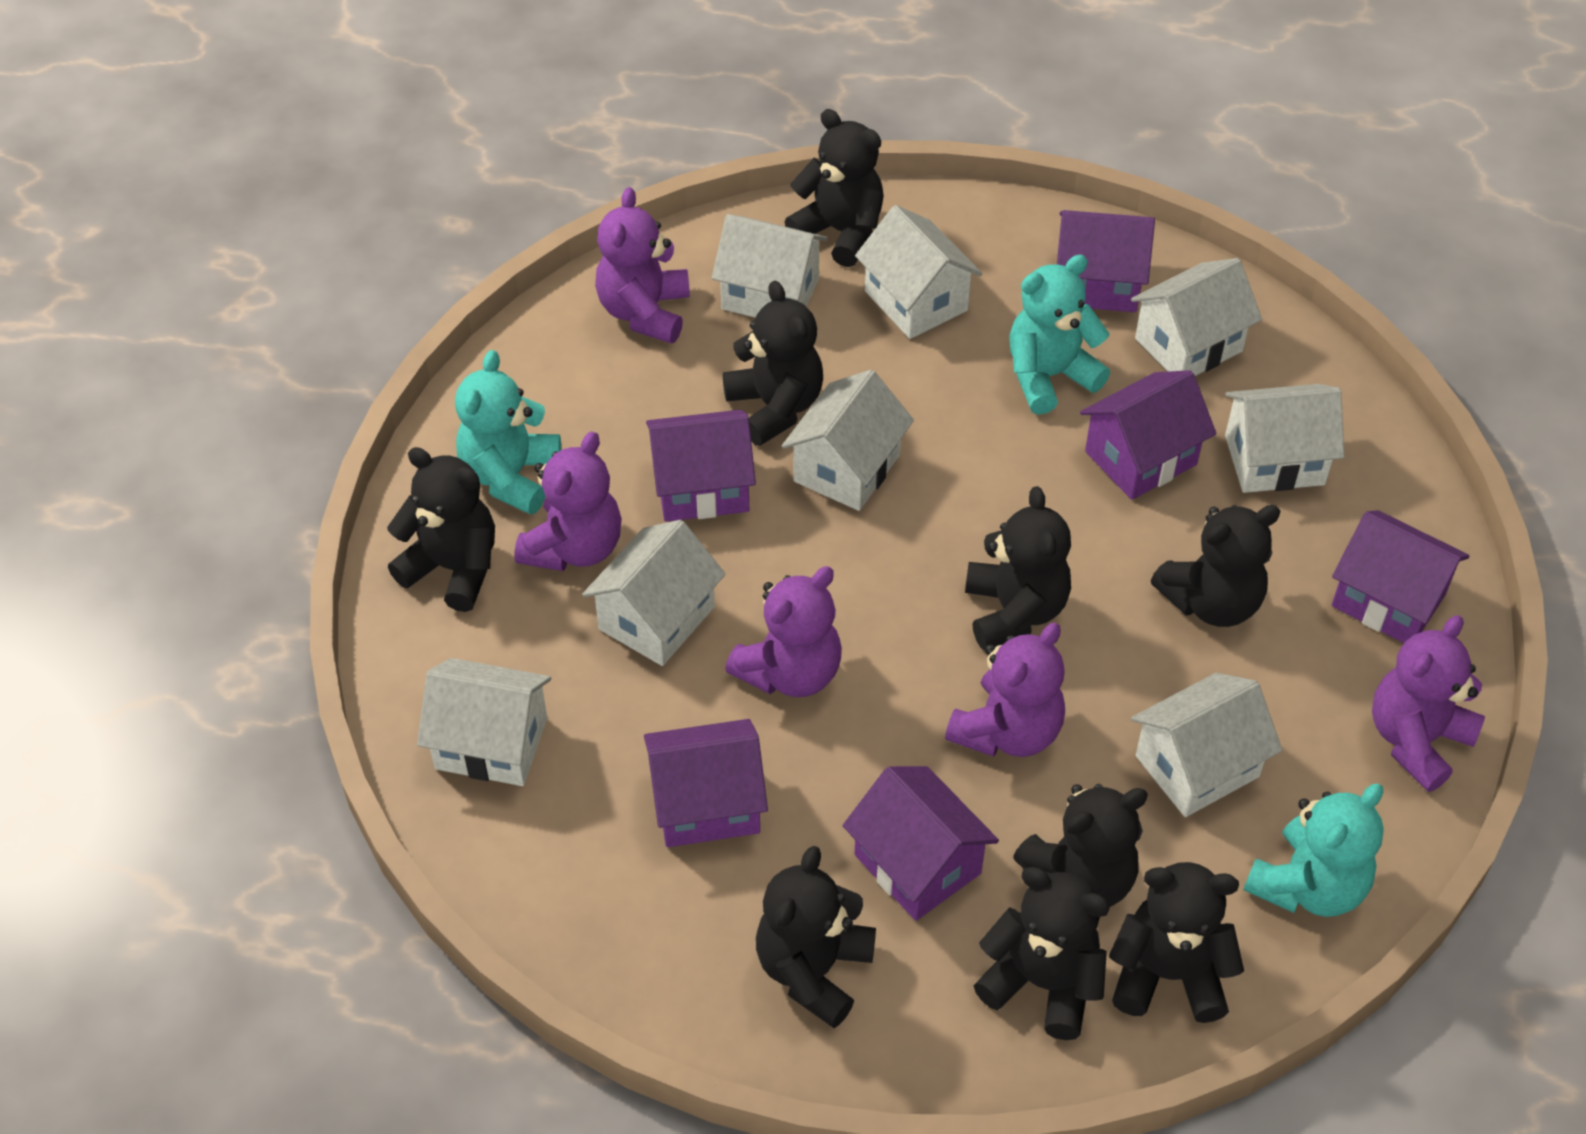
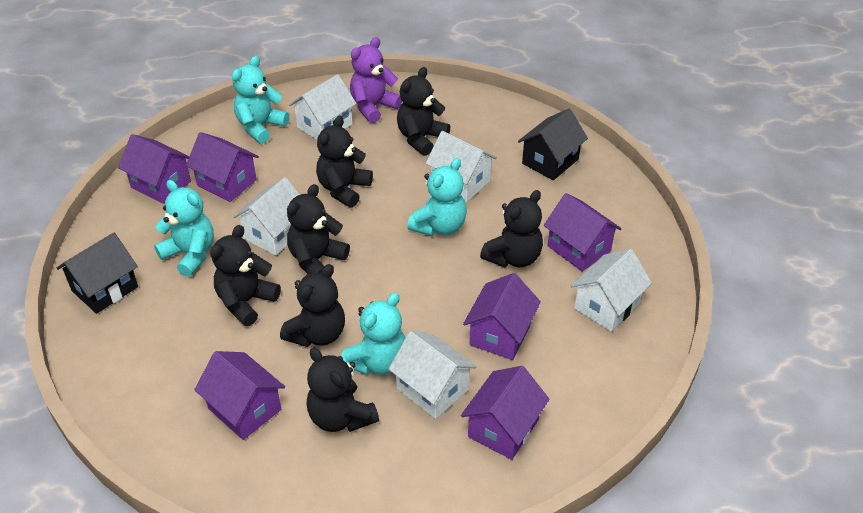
black house: 0 -> 2
black teddy bear: 9 -> 7
purple teddy bear: 5 -> 1
turquoise teddy bear: 3 -> 4
white house: 8 -> 5

